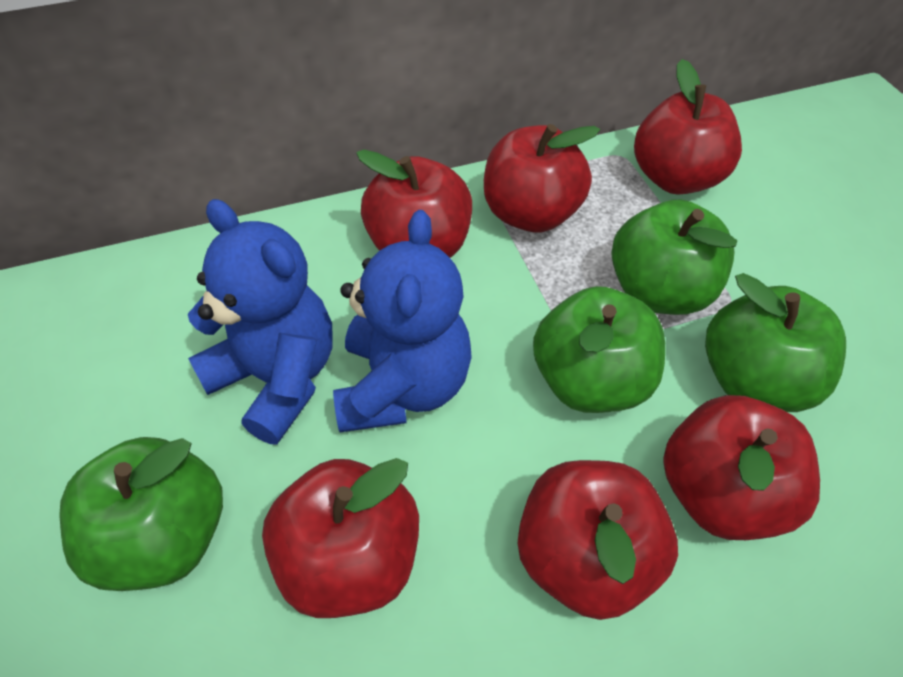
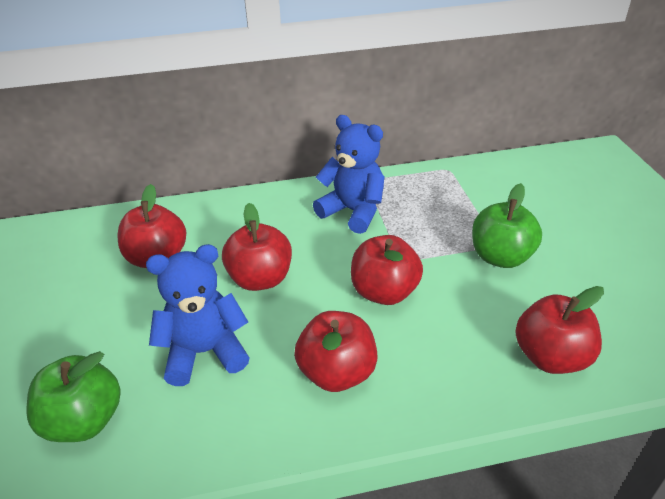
green apple: 4 -> 2
red apple: 6 -> 5

